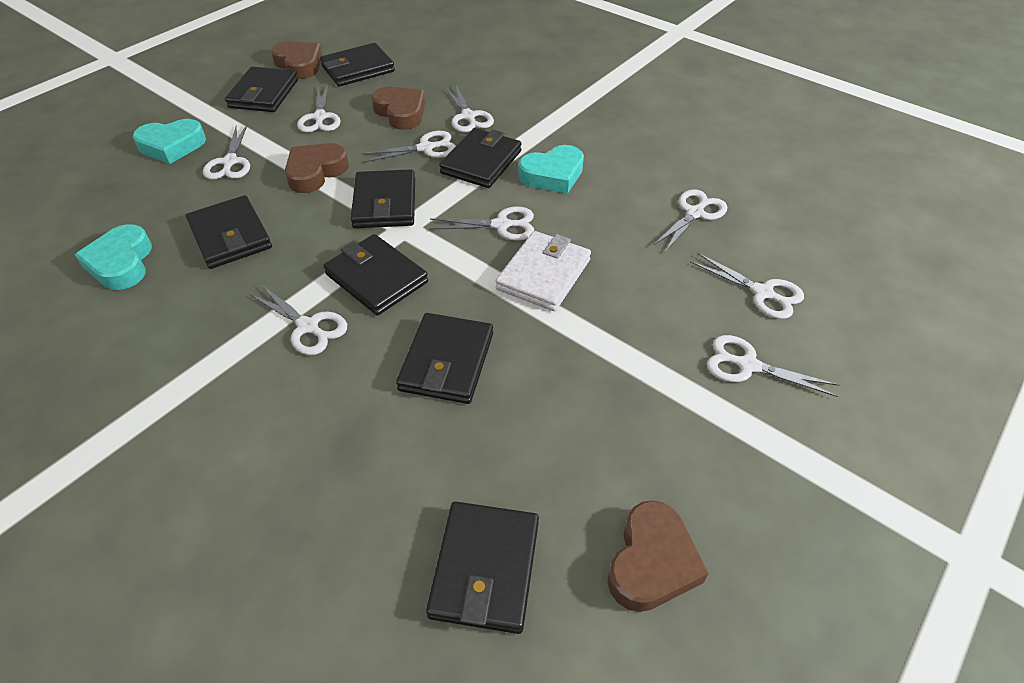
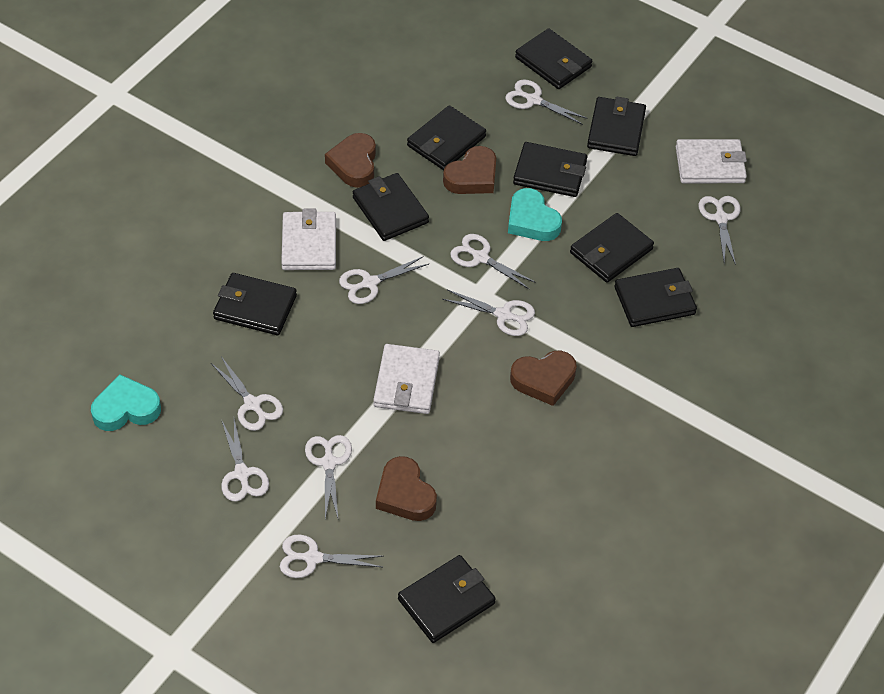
black wallet: 8 -> 9
turquoise heart: 3 -> 2
white wallet: 1 -> 3

